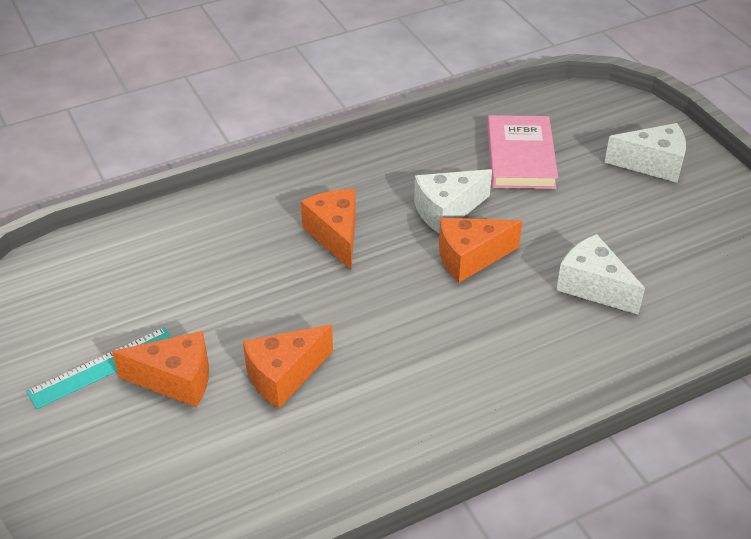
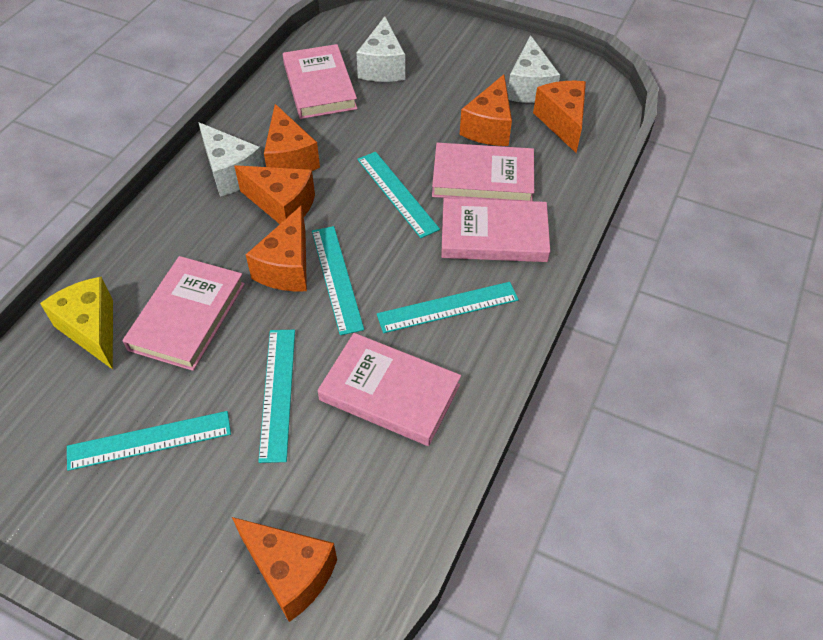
orange cheese: 4 -> 6
pink book: 1 -> 5
turquoise ruler: 1 -> 5
yellow cheese: 0 -> 1

